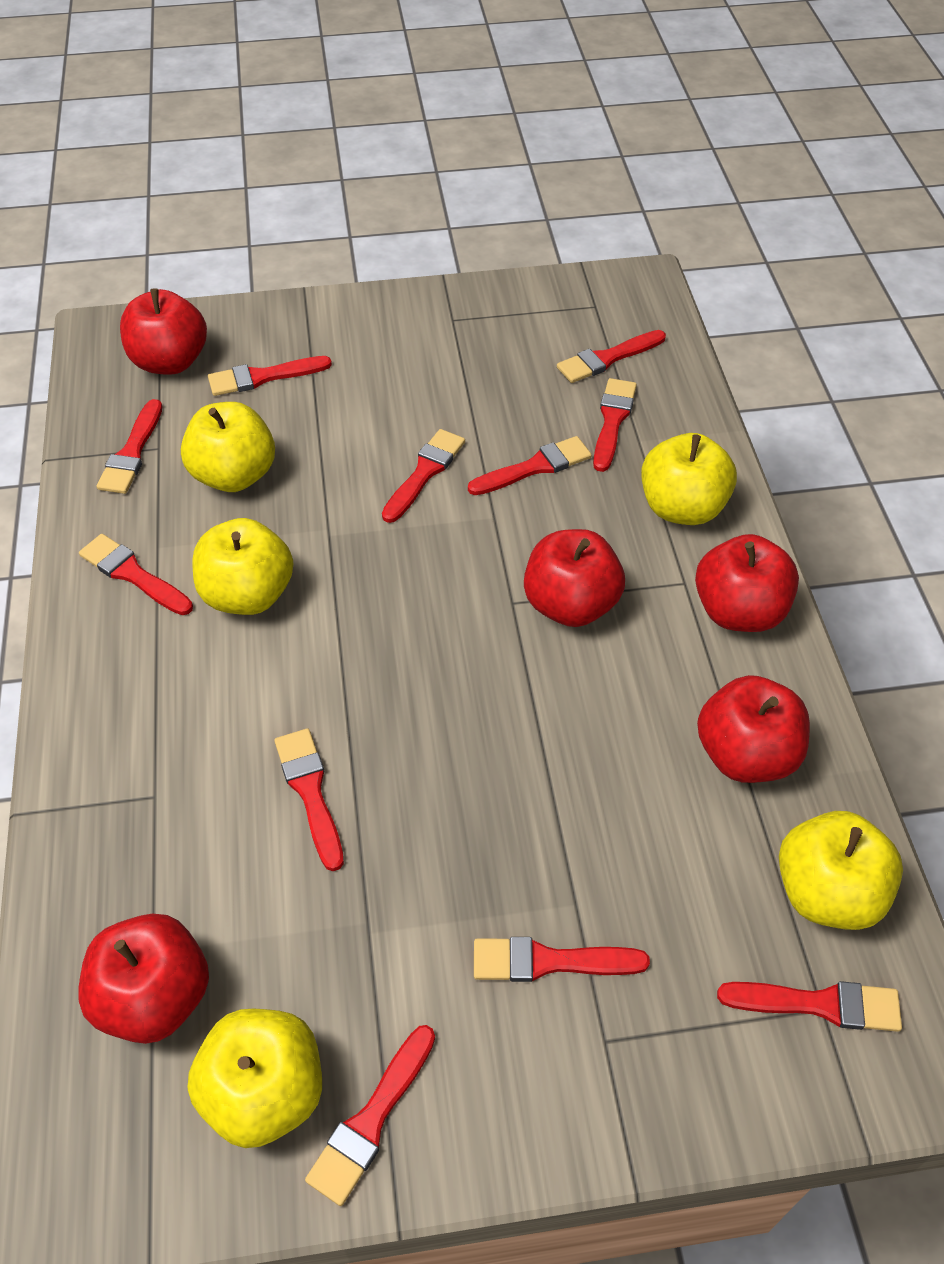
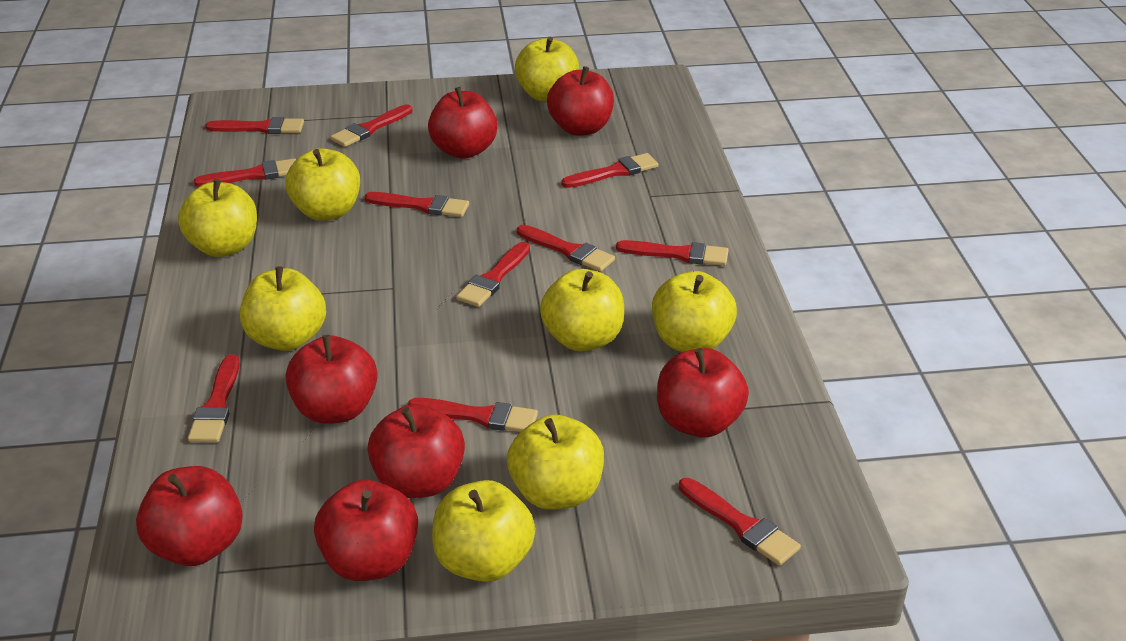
red apple: 5 -> 7
yellow apple: 5 -> 8

